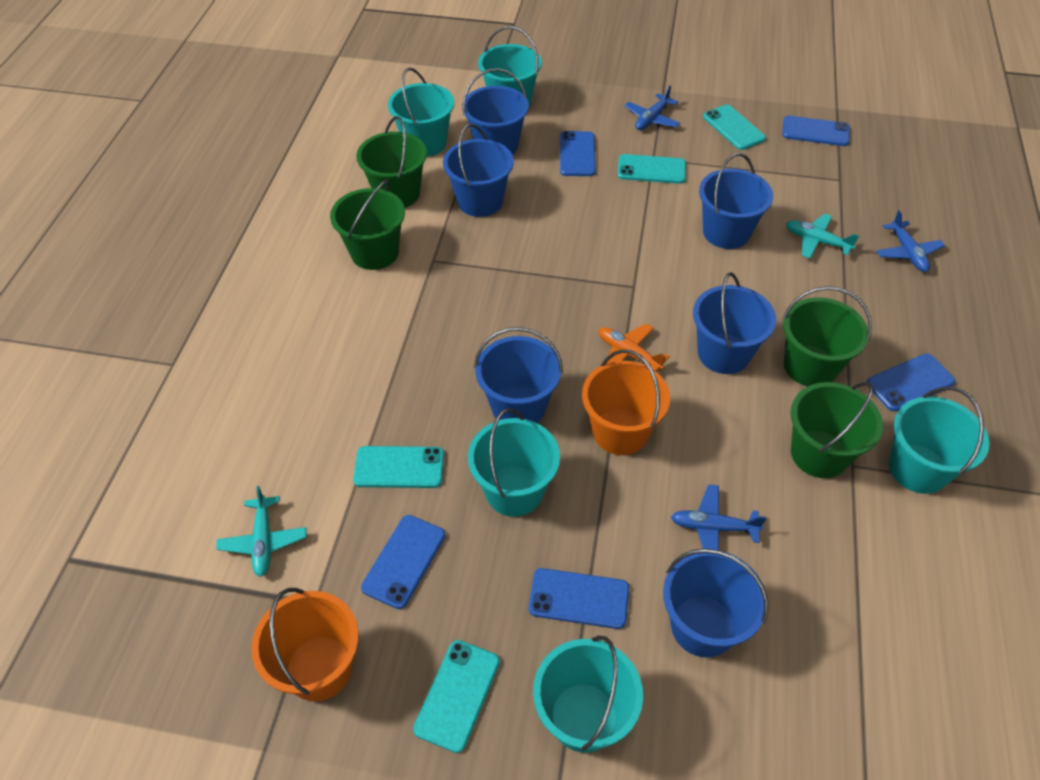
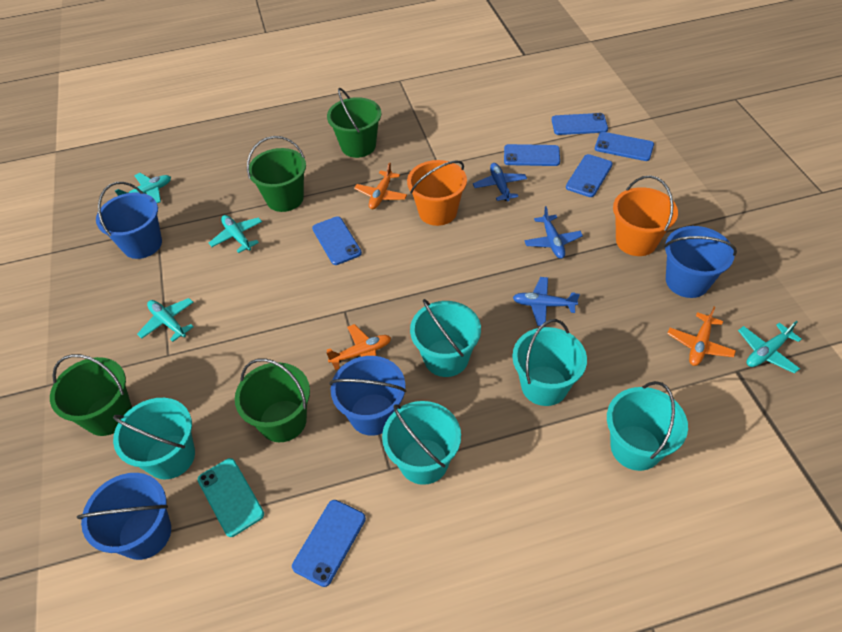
blue bucket: 6 -> 4
blue phone: 5 -> 6
orange plane: 1 -> 3
turquoise phone: 4 -> 1
turquoise plane: 2 -> 4

